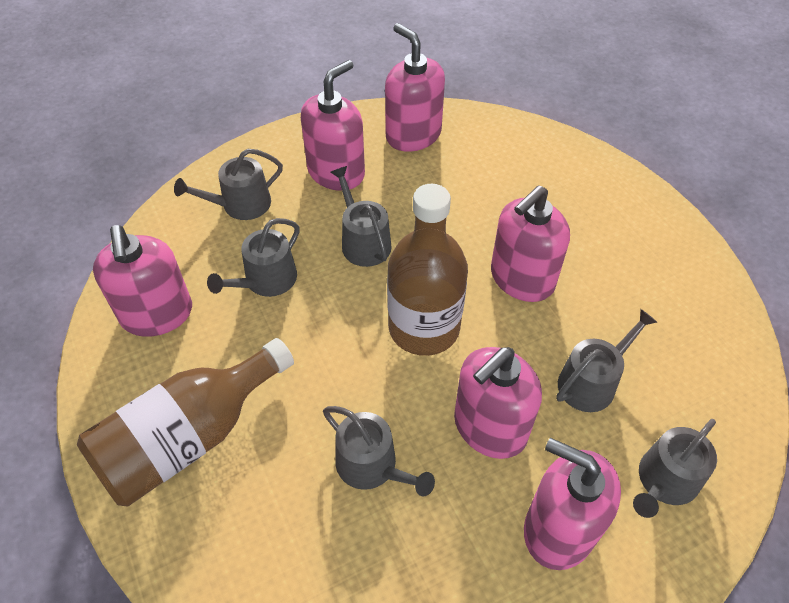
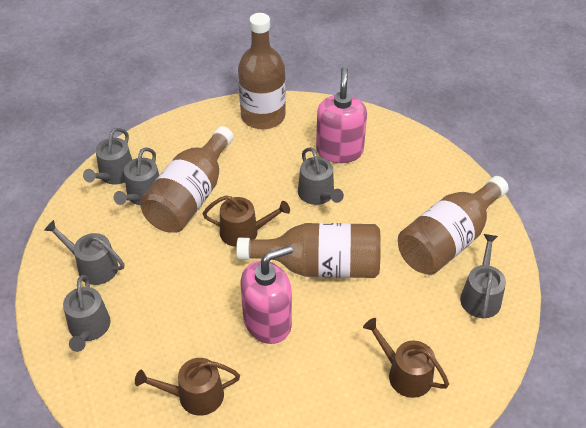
brown bottle: 2 -> 4
brown watering can: 0 -> 3
pink soap dispenser: 6 -> 2

